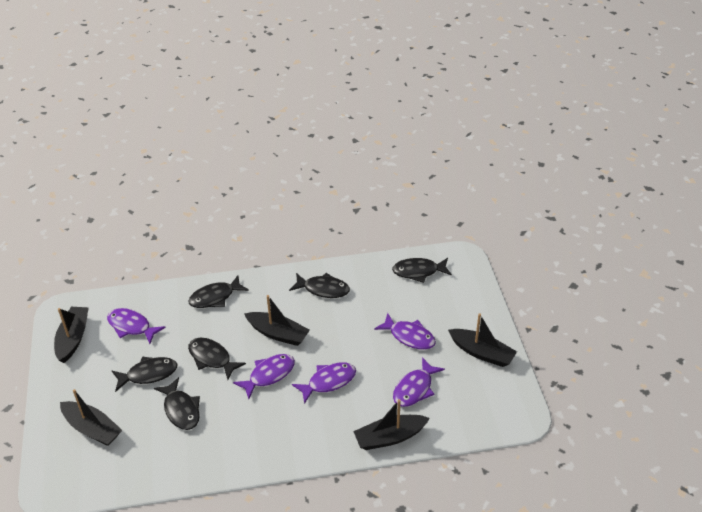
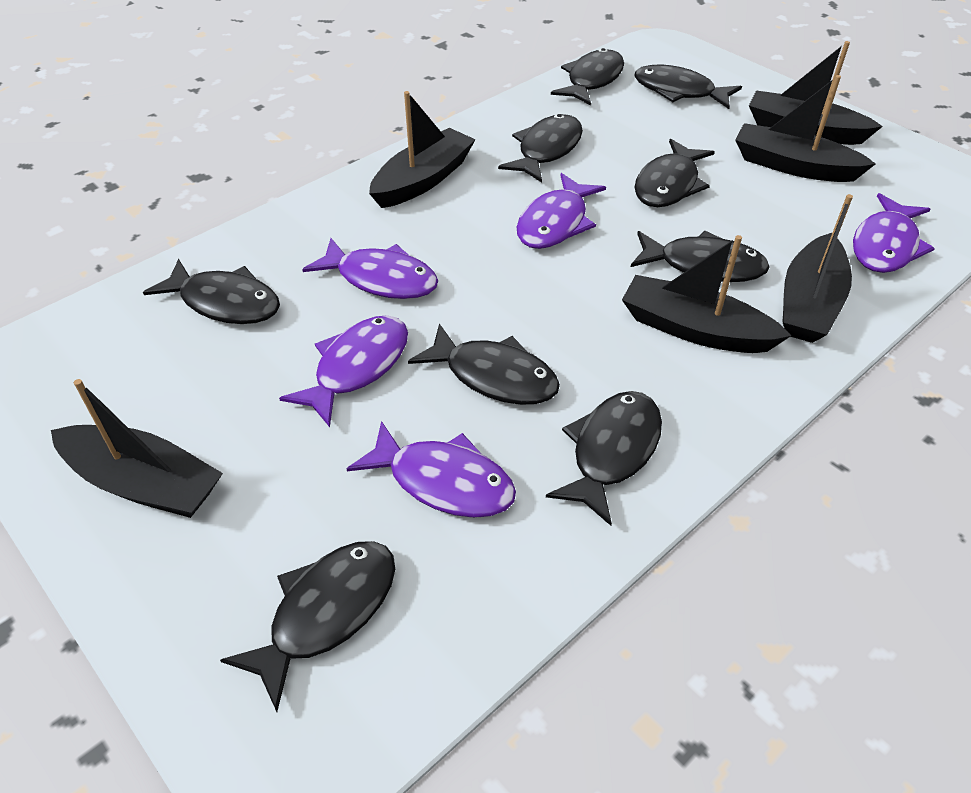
black boat: 5 -> 6
black fish: 6 -> 9

